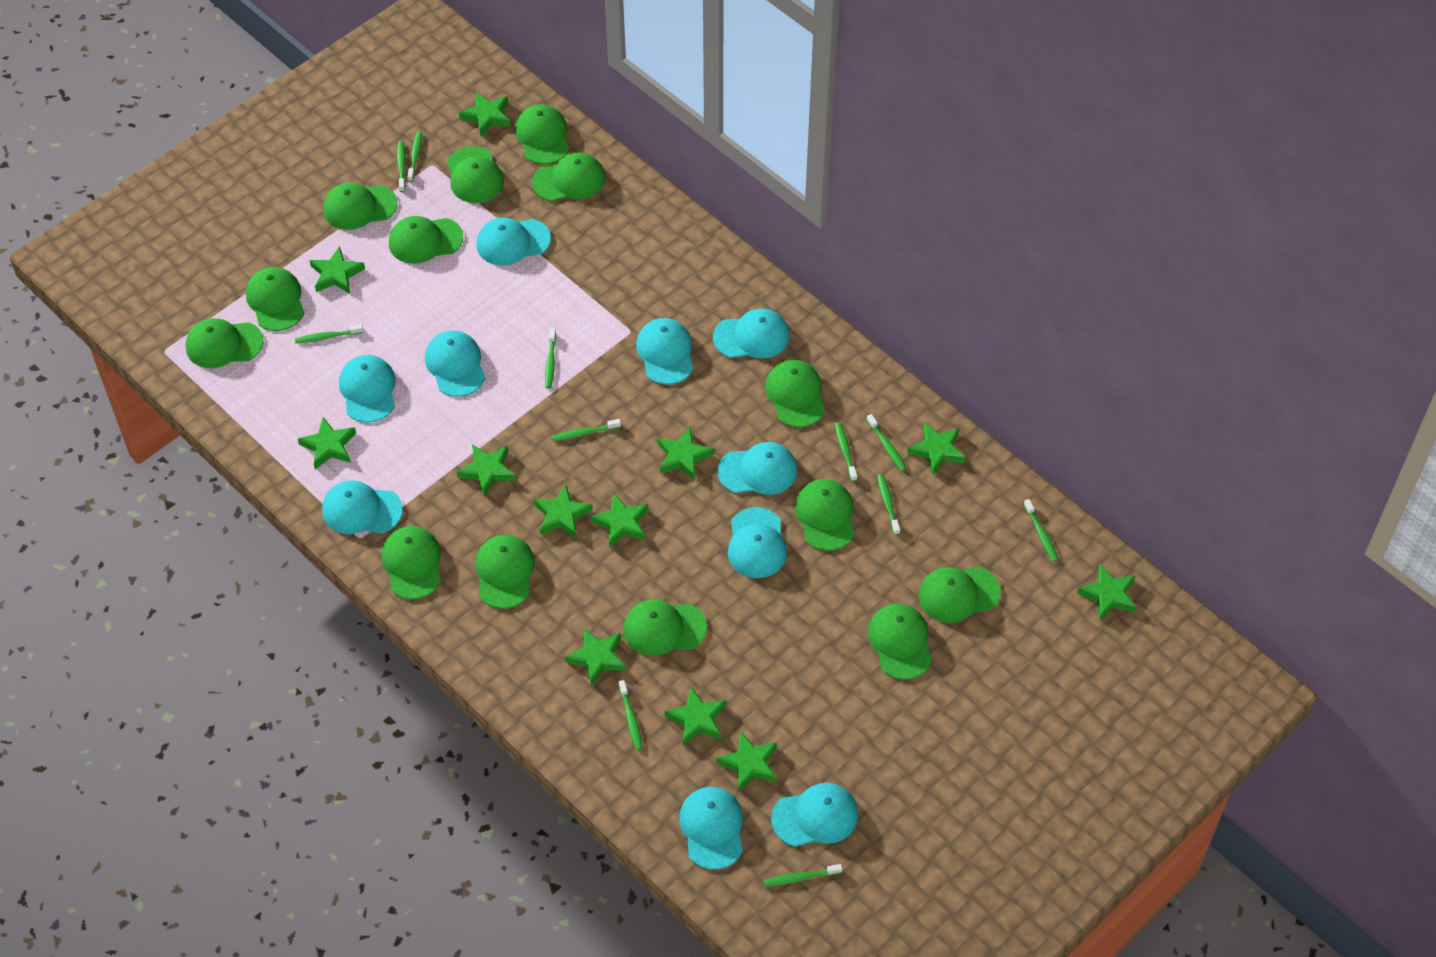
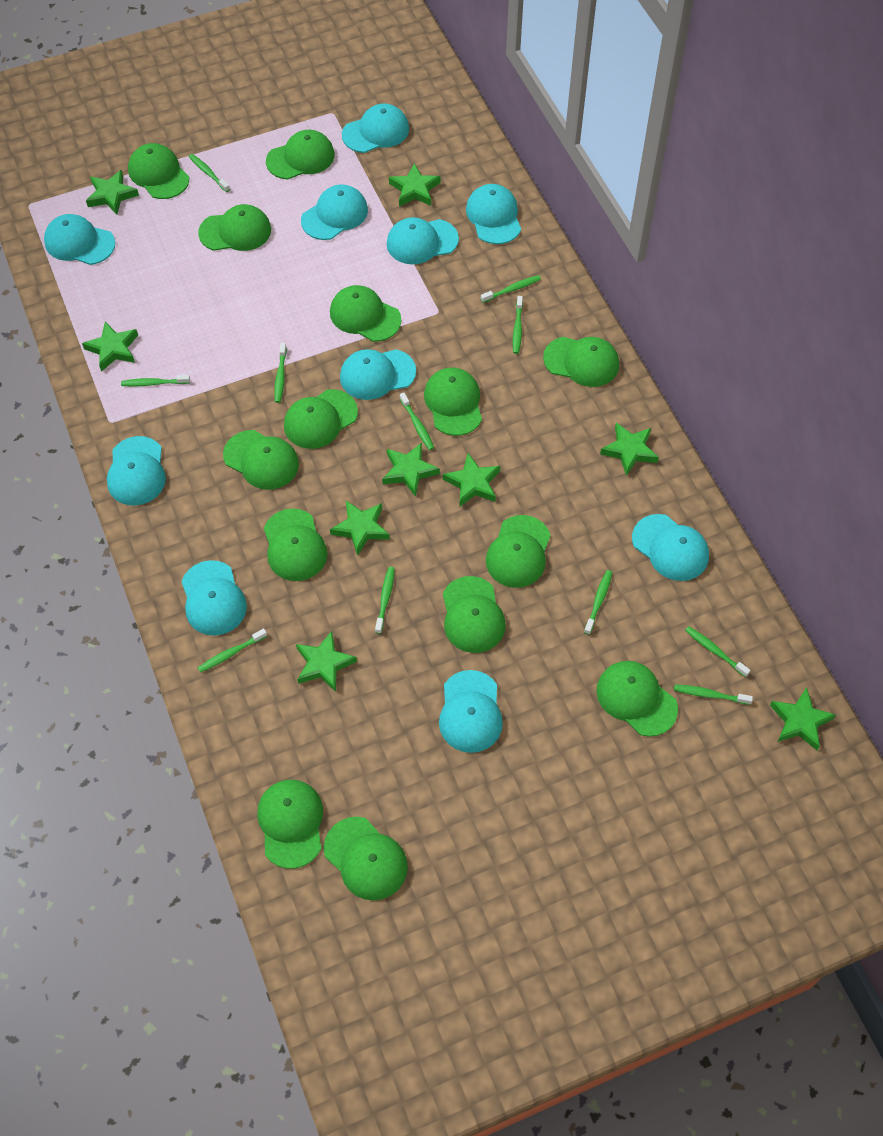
green star: 12 -> 9

